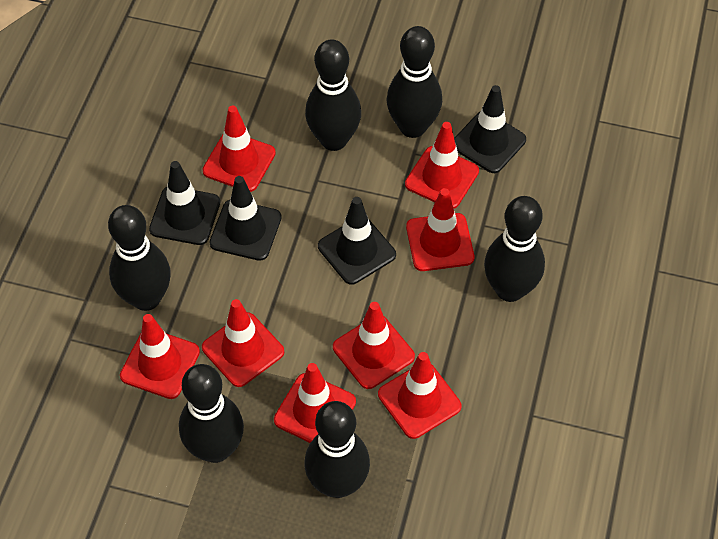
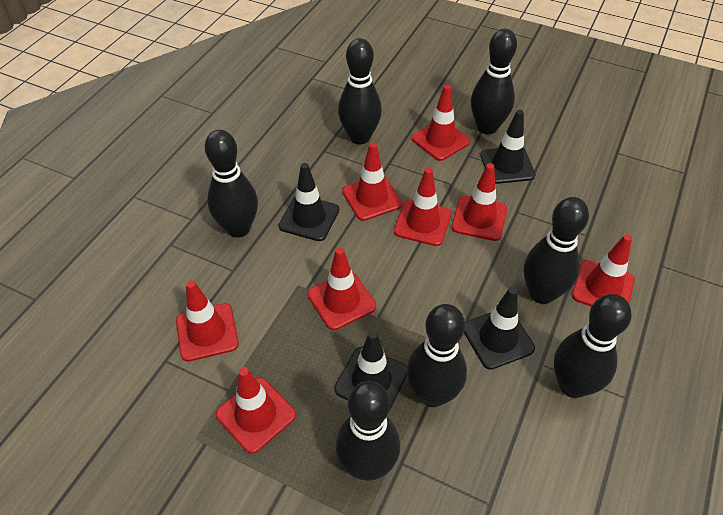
black bowling pin: 6 -> 7

